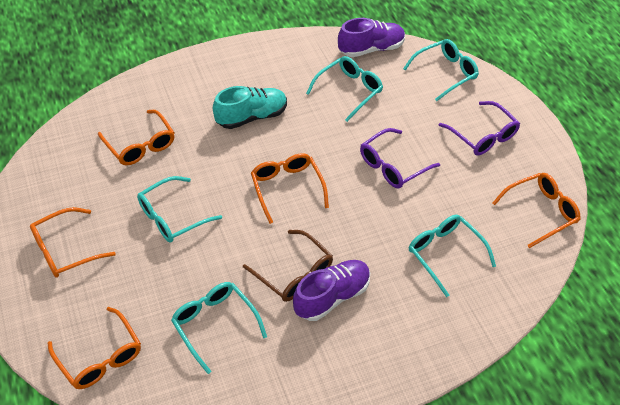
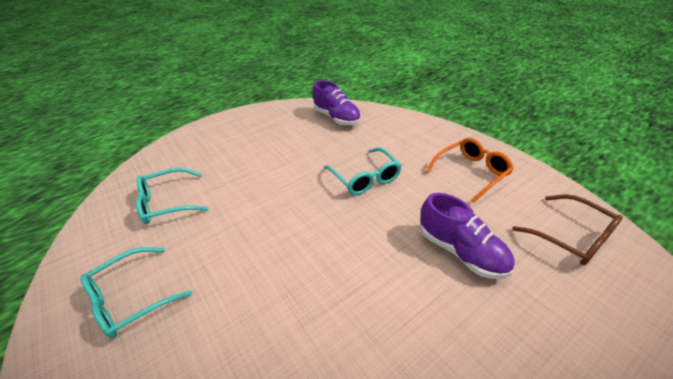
orange glasses: 5 -> 1
purple glasses: 2 -> 0
turquoise glasses: 5 -> 3
turquoise shoe: 1 -> 0

